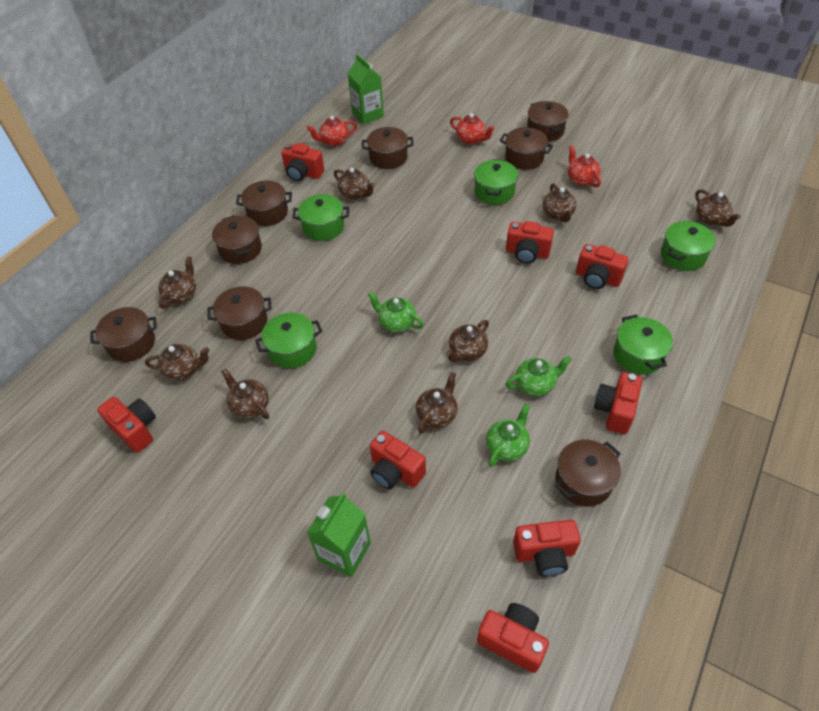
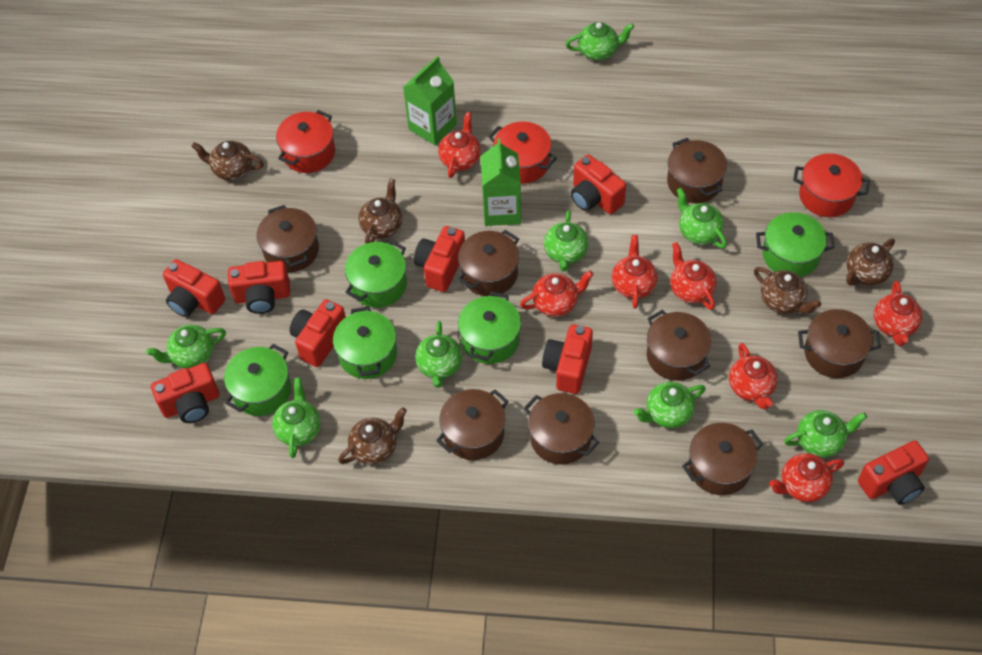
brown teapot: 8 -> 5
green teapot: 3 -> 8
red pot: 0 -> 3
red teapot: 3 -> 7

